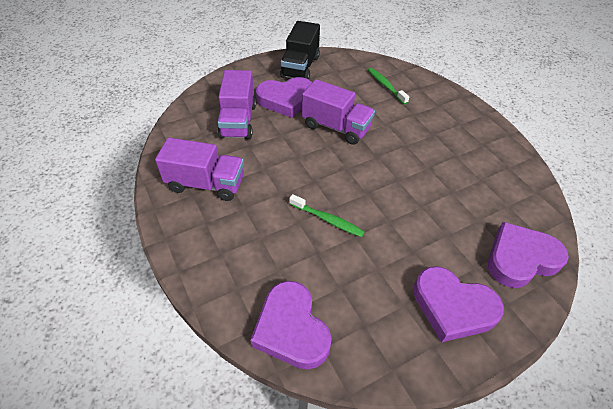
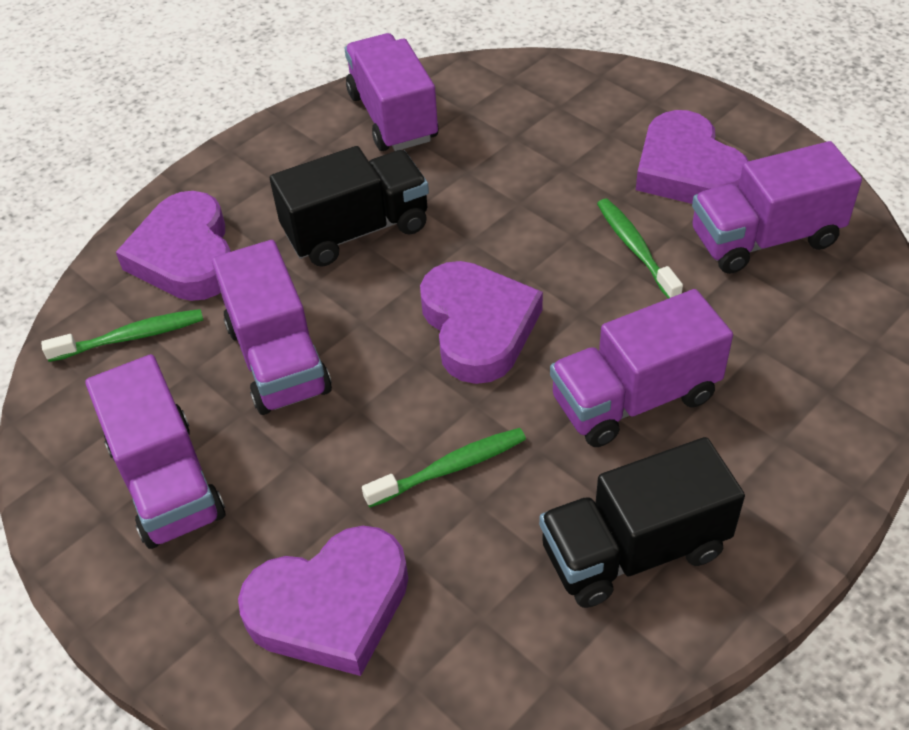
black truck: 1 -> 2
green toothbrush: 2 -> 3
purple truck: 3 -> 5

